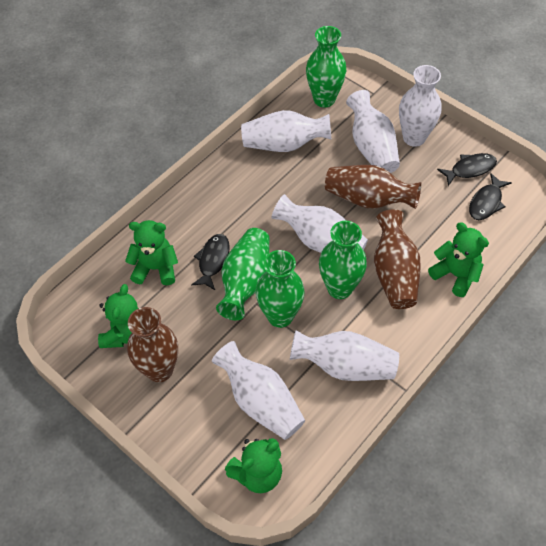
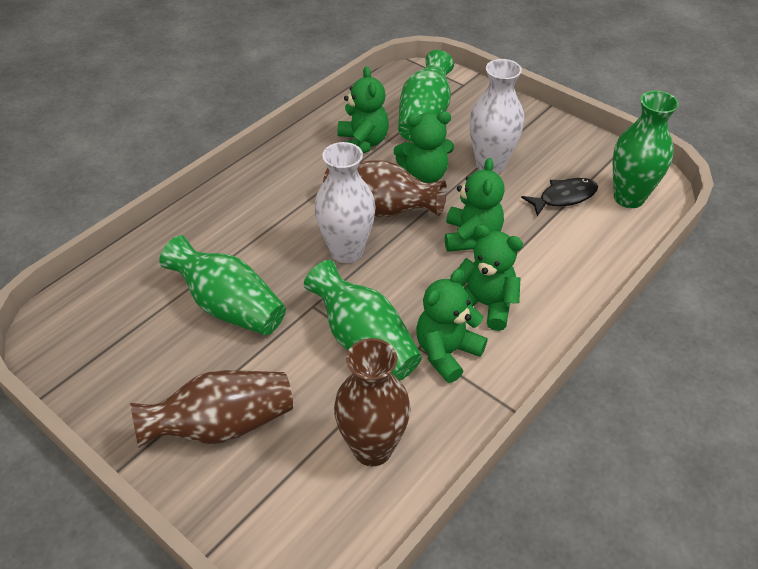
black fish: 3 -> 1
green teddy bear: 4 -> 5
white vase: 6 -> 2

